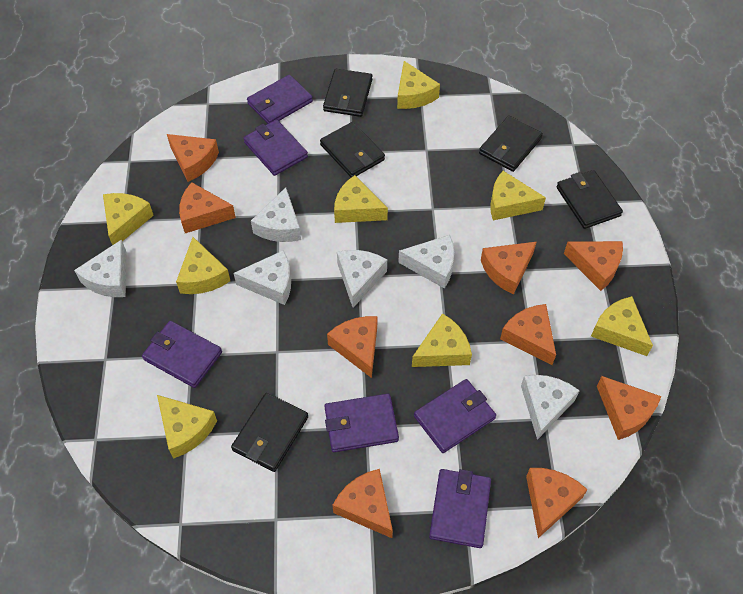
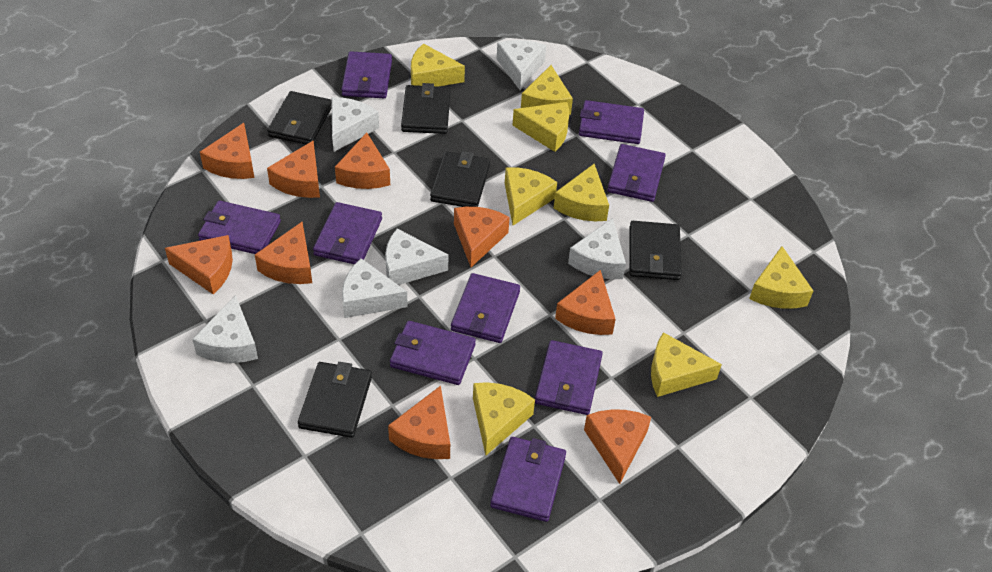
purple wallet: 6 -> 9

